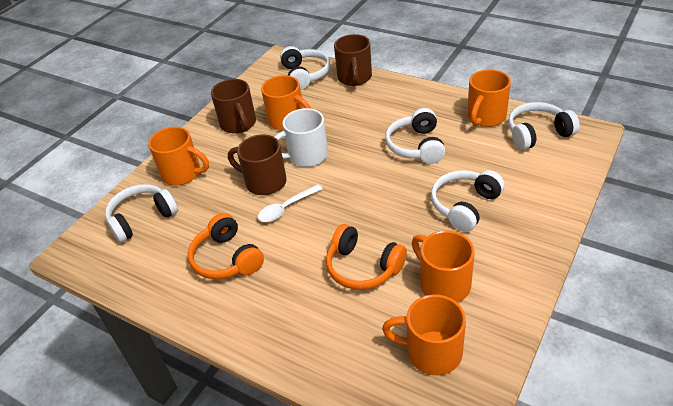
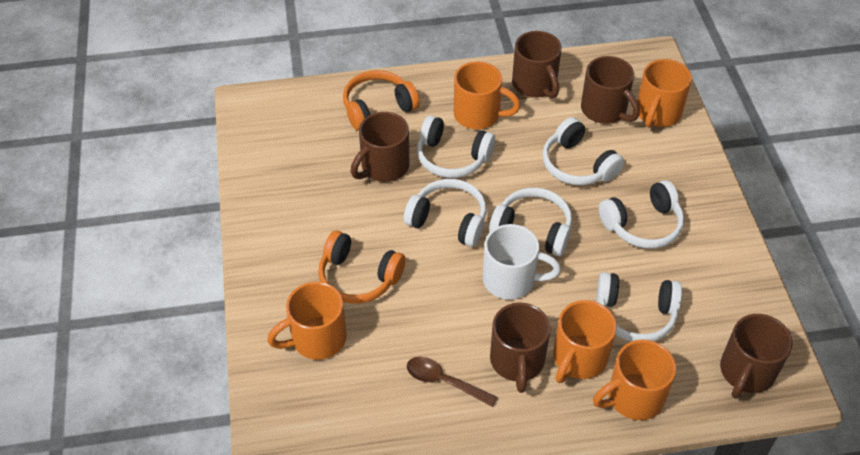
brown mug: 3 -> 5
brown spoon: 0 -> 1
white headphones: 5 -> 6
white spoon: 1 -> 0

